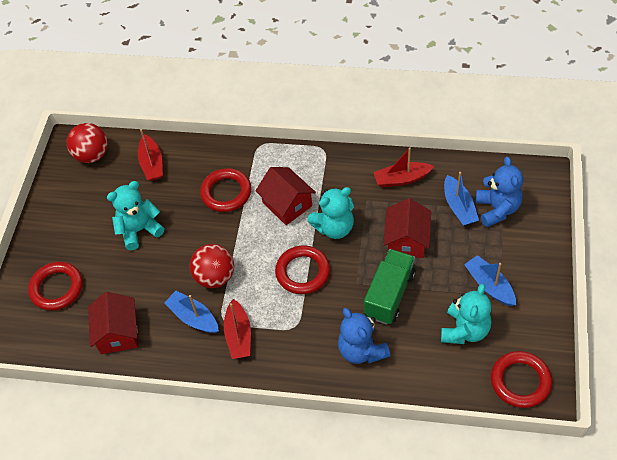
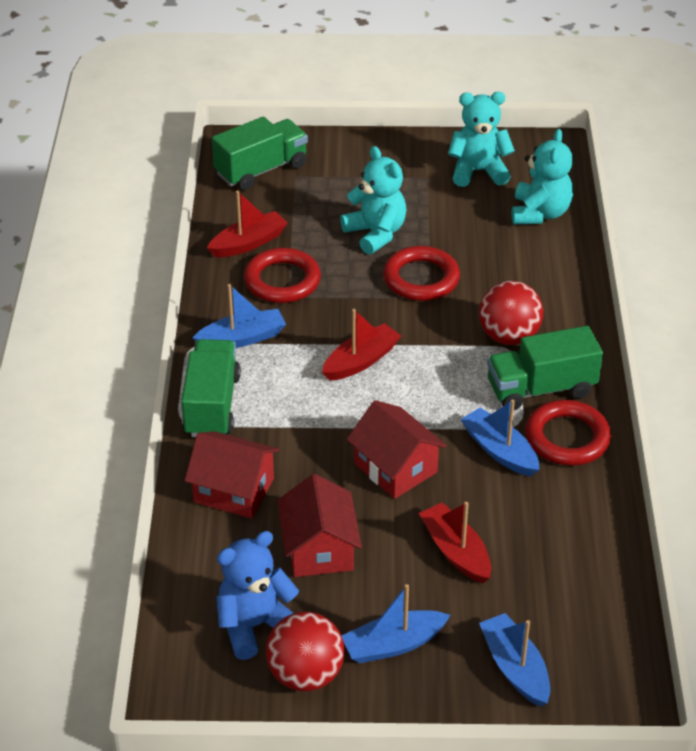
blue boat: 3 -> 4
blue teddy bear: 2 -> 1
green truck: 1 -> 3
red ring: 4 -> 3

